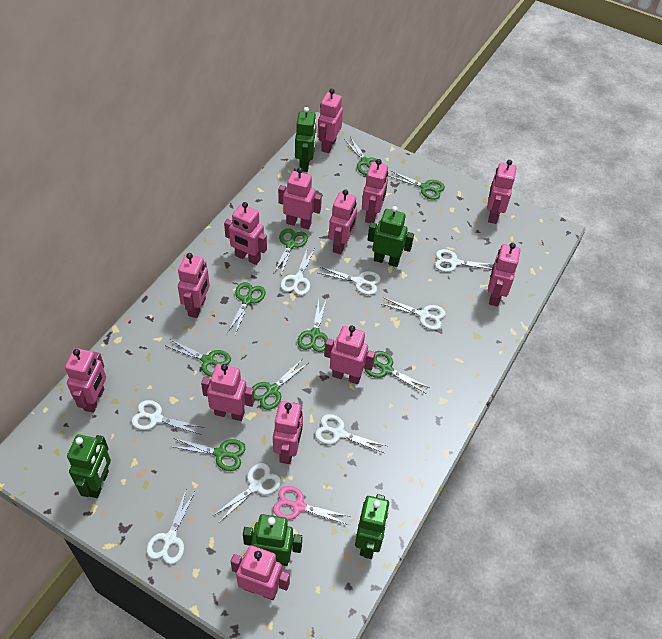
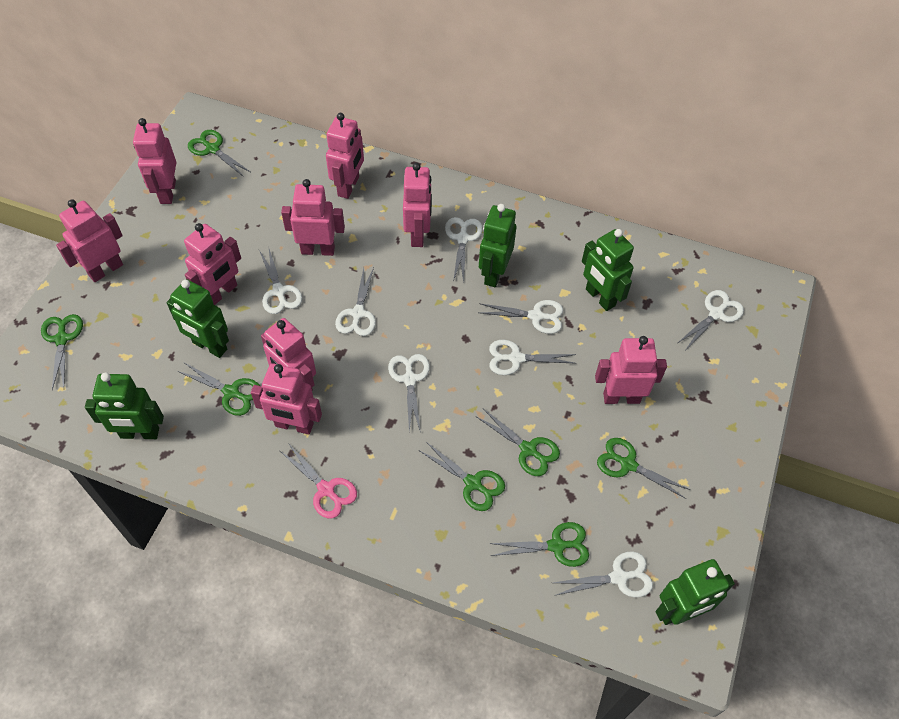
green scissors: 9 -> 7
pink robot: 13 -> 9

